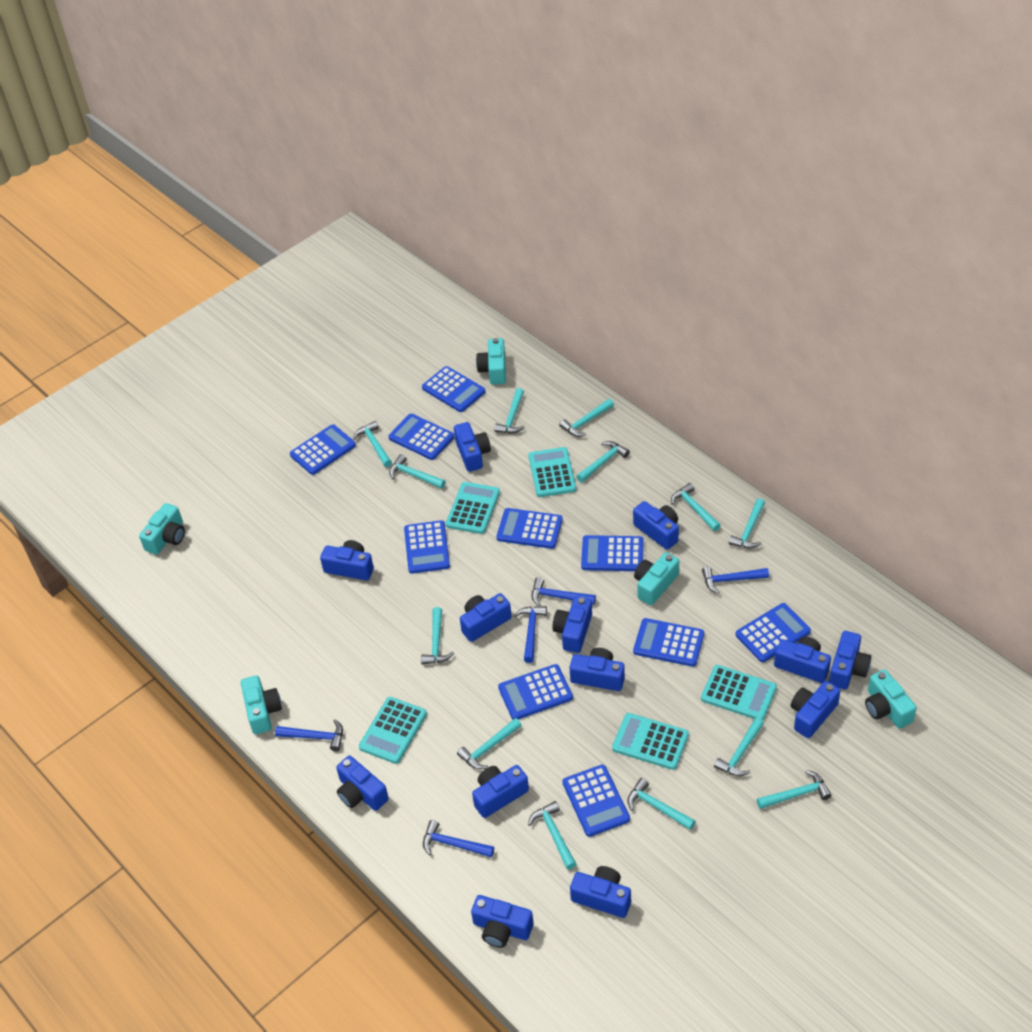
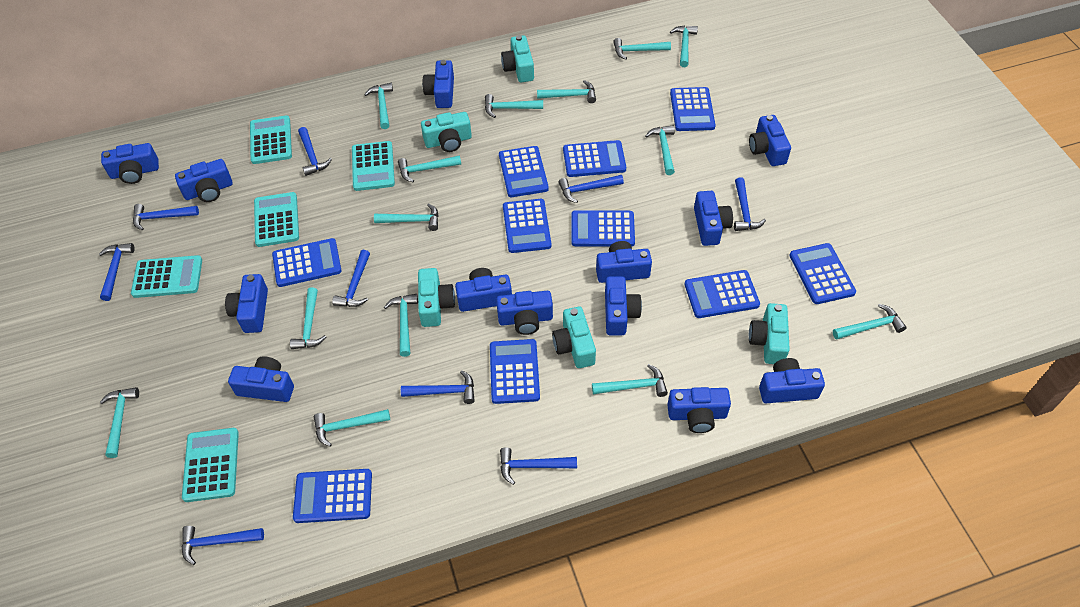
blue hammer: 5 -> 9
turquoise hammer: 13 -> 14

